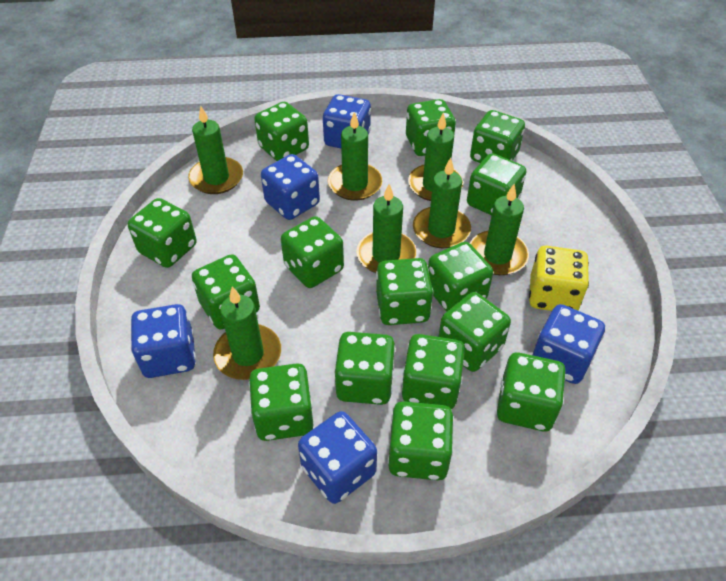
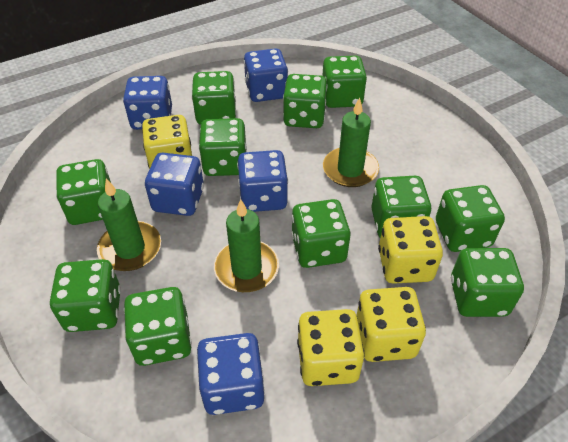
green candle: 7 -> 3
green dice: 15 -> 11
yellow dice: 1 -> 4

